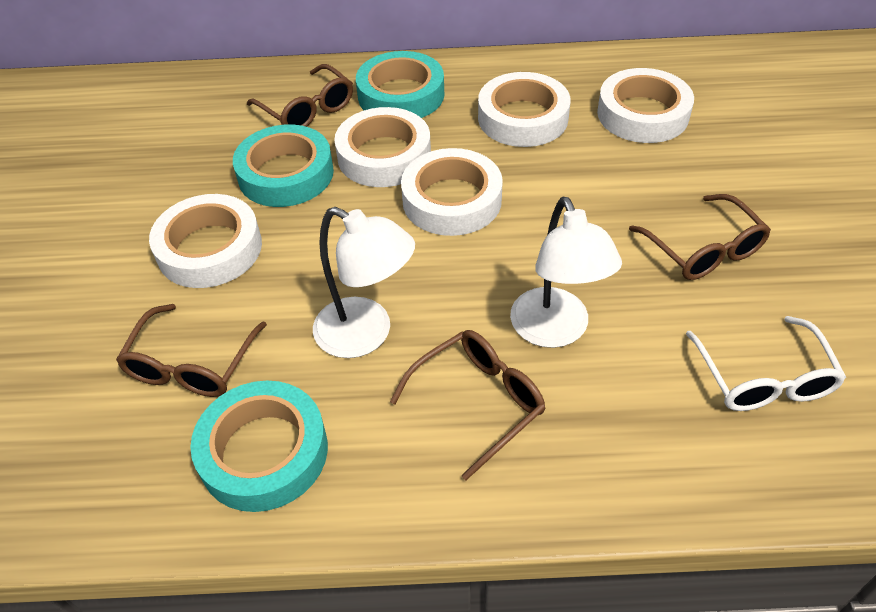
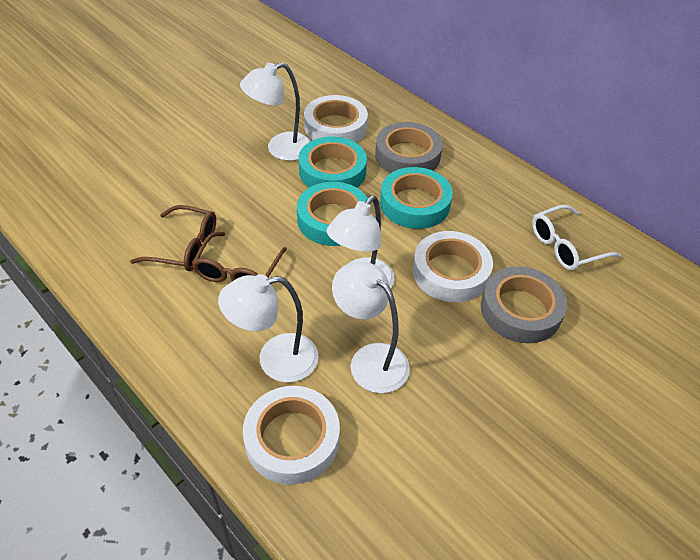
brown glasses: 4 -> 2
grey tape: 0 -> 2
white lamp: 2 -> 4
white tape: 5 -> 3

